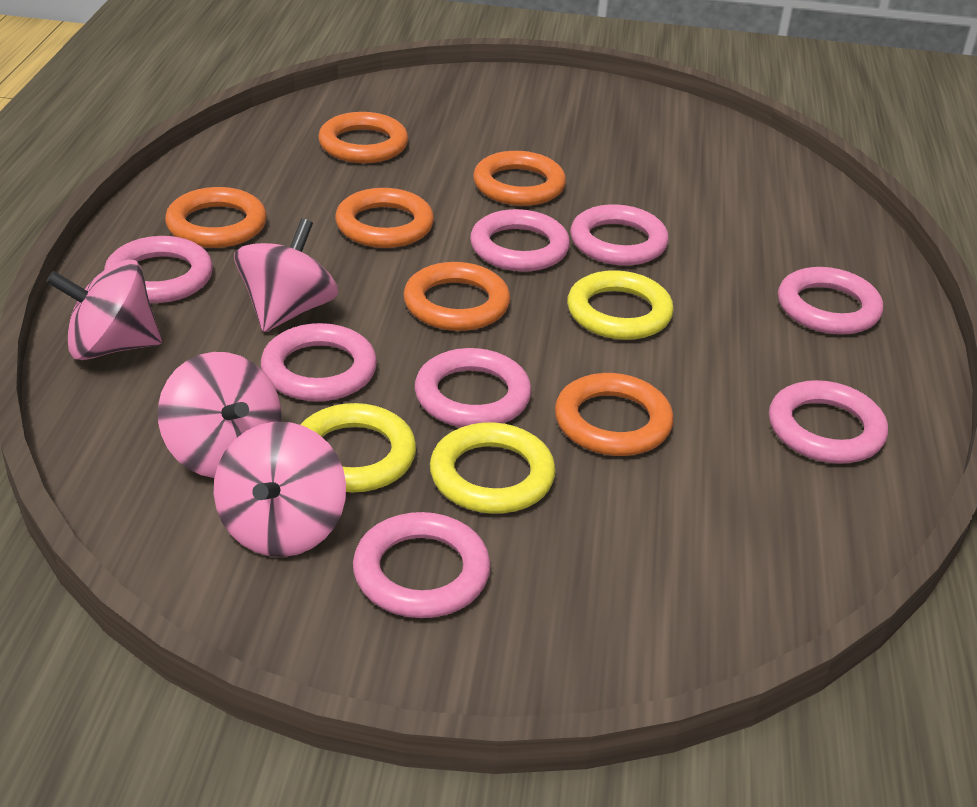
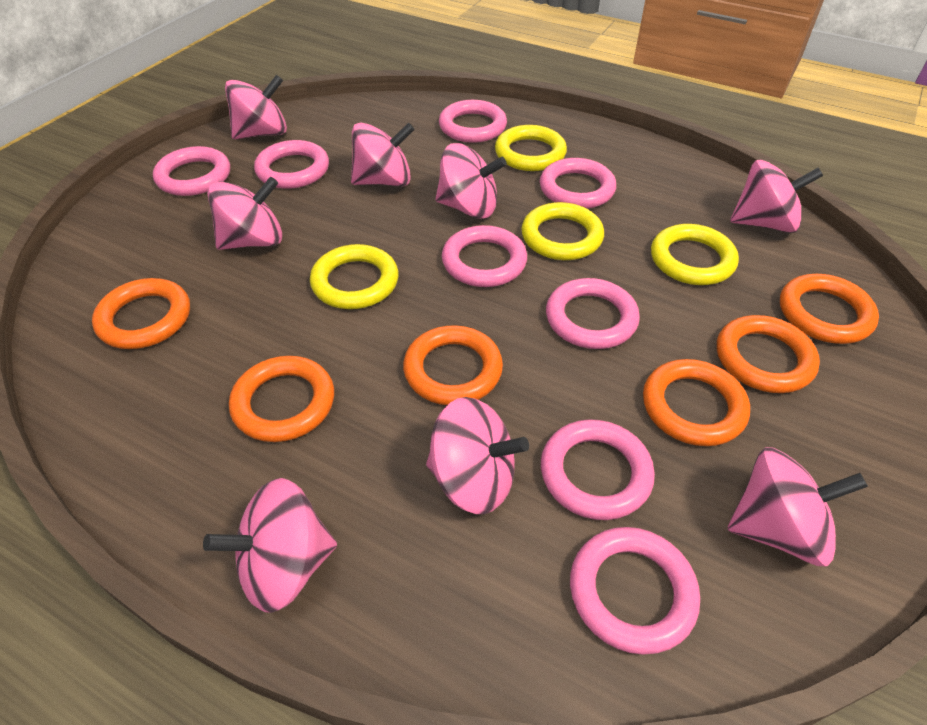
pink spinning top: 4 -> 8
yellow ring: 3 -> 4

